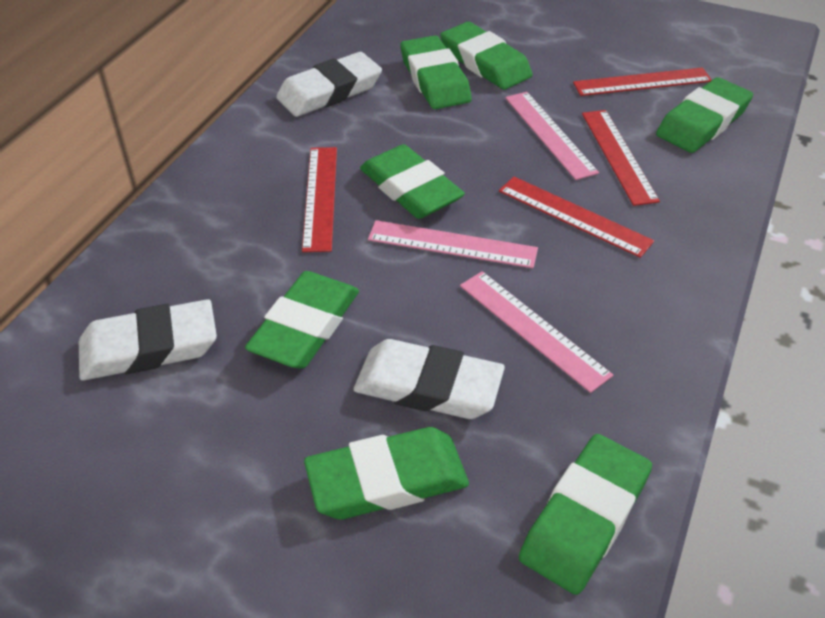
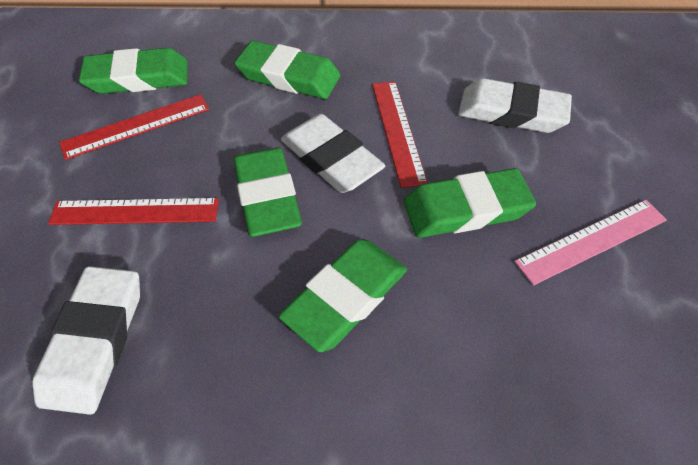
green eraser: 7 -> 5
pink ruler: 3 -> 1
red ruler: 4 -> 3

